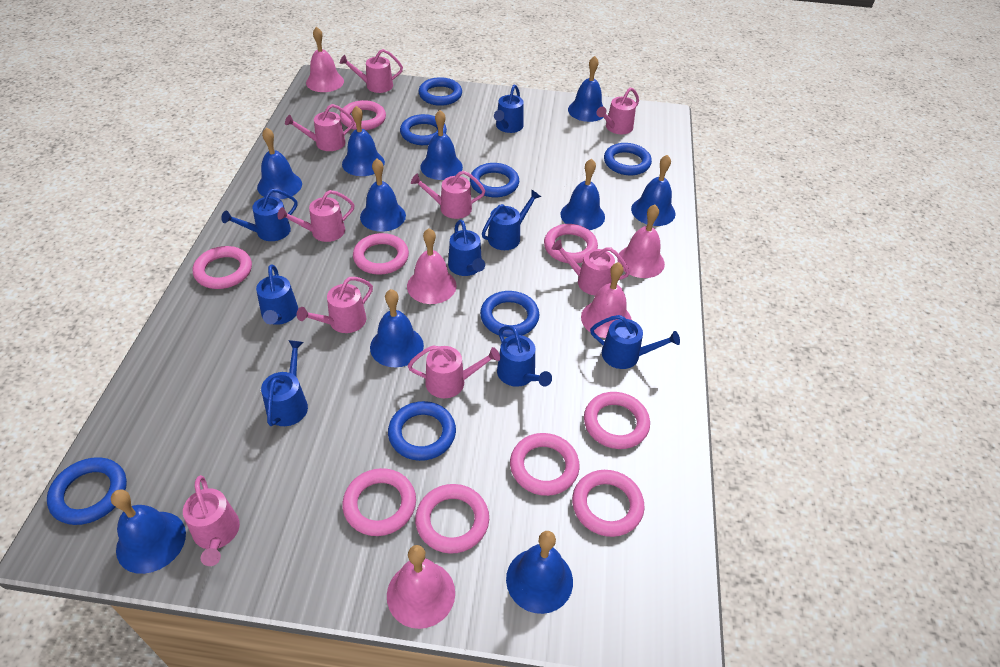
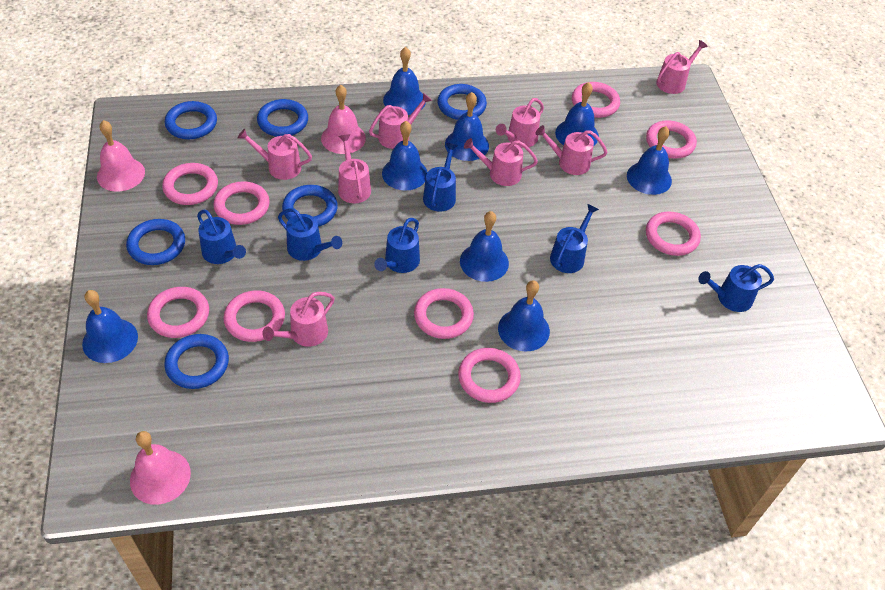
blue bell: 10 -> 8
blue ring: 7 -> 6
blue watering can: 8 -> 6
pink bell: 5 -> 3
pink watering can: 9 -> 8

